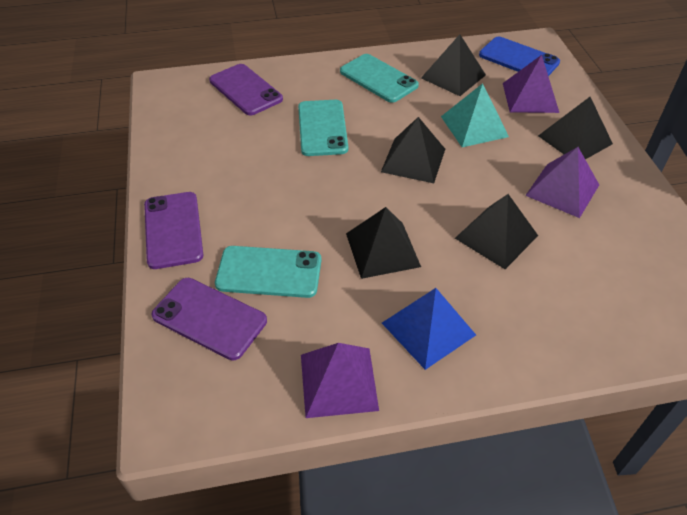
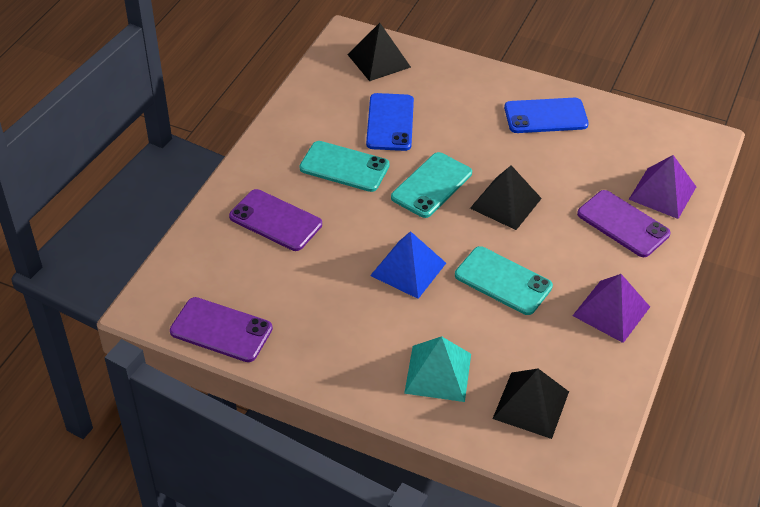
black pyramid: 5 -> 3
blue phone: 1 -> 2
purple pyramid: 3 -> 2

